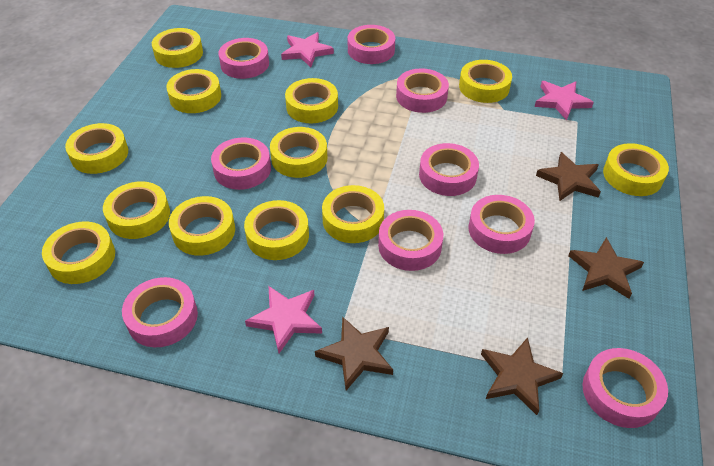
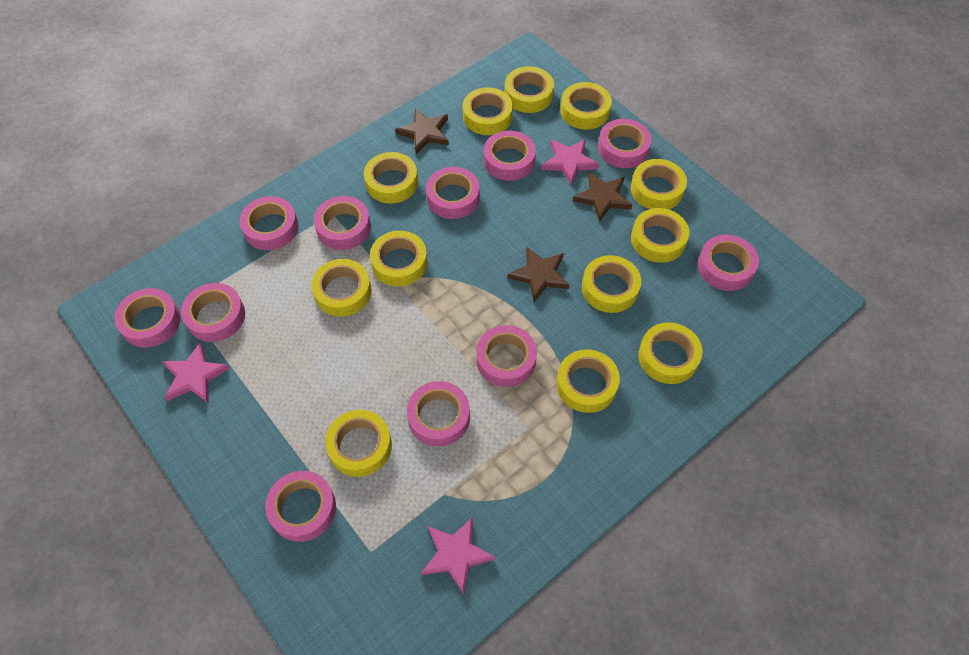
brown star: 4 -> 3
pink tape: 9 -> 11

